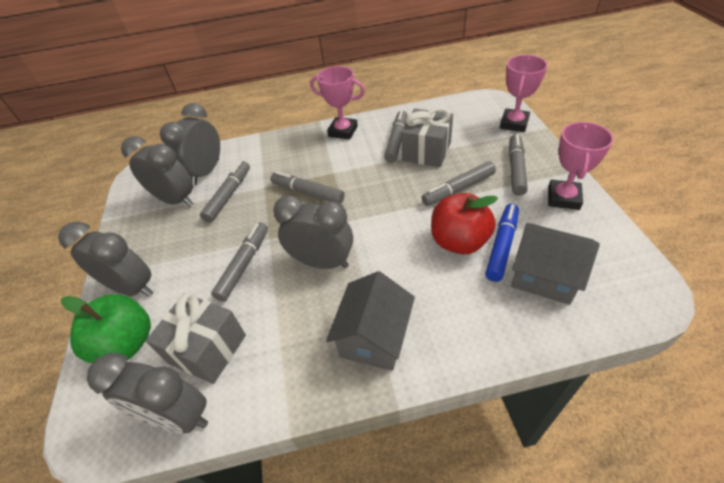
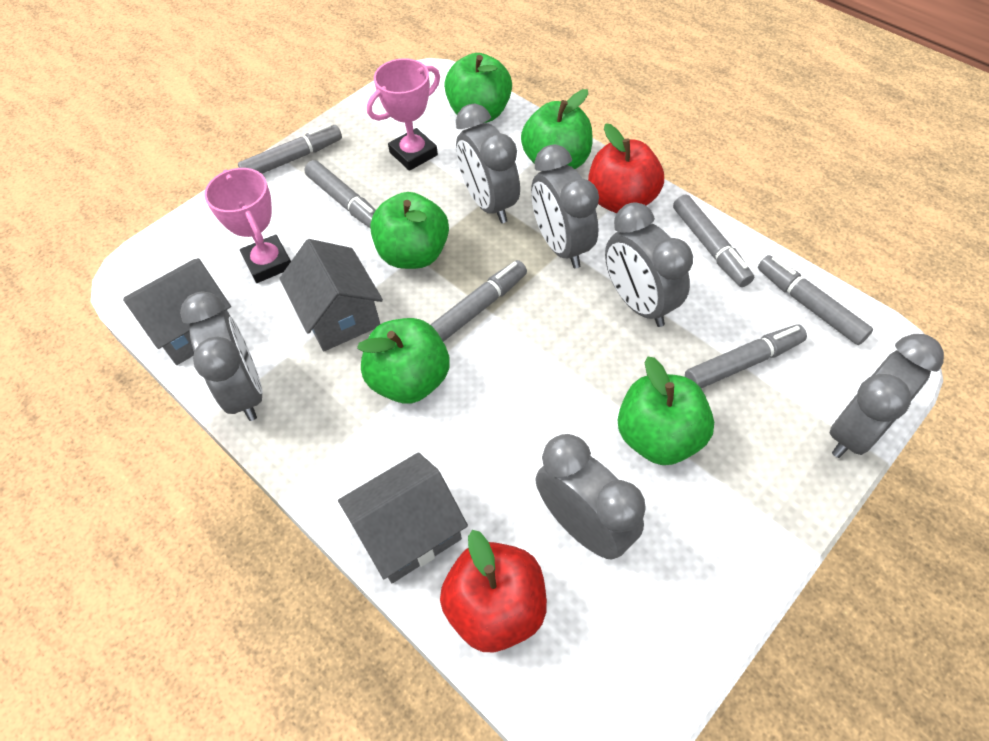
blue marker: 1 -> 0
green apple: 1 -> 5
grey clock: 5 -> 6
grey gift: 2 -> 0
grey house: 2 -> 3
pink trophy: 3 -> 2
red apple: 1 -> 2

